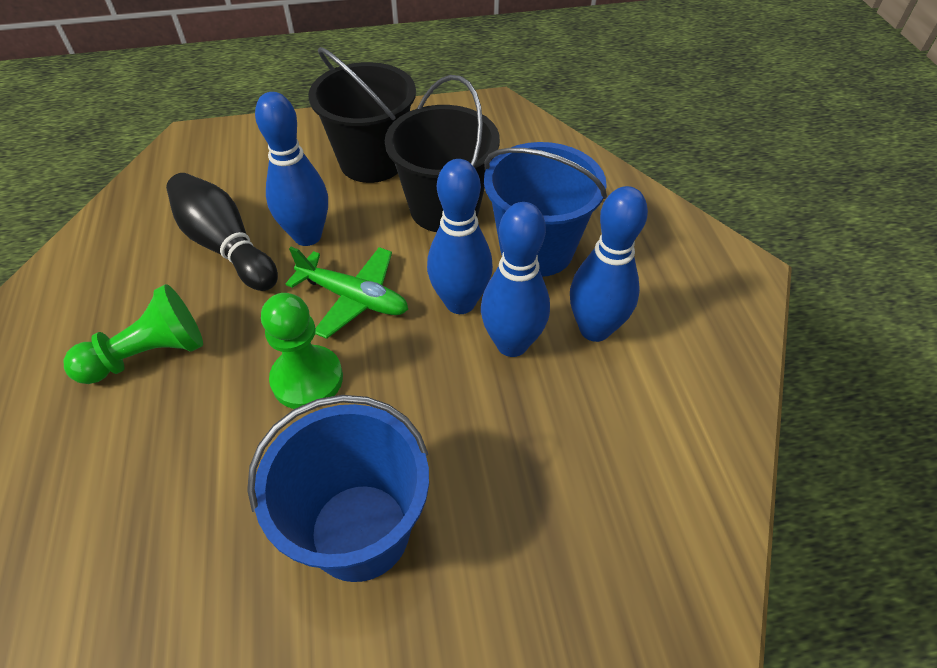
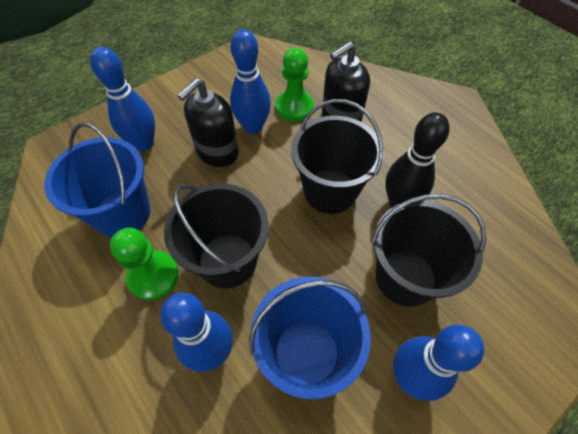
black bucket: 2 -> 3
black soap dispenser: 0 -> 2
green plane: 1 -> 0

